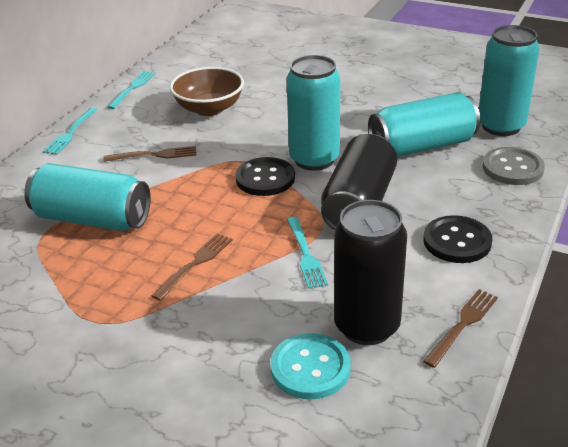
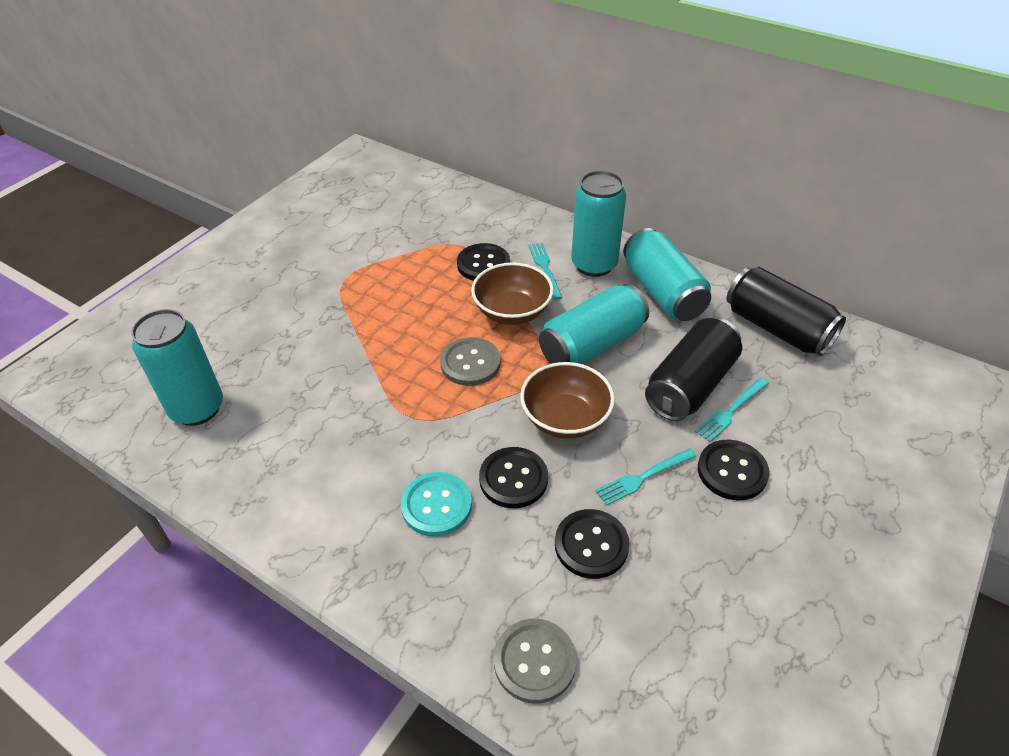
black button: 2 -> 4
brown bowl: 1 -> 2
brown fork: 3 -> 0
grey button: 1 -> 2

